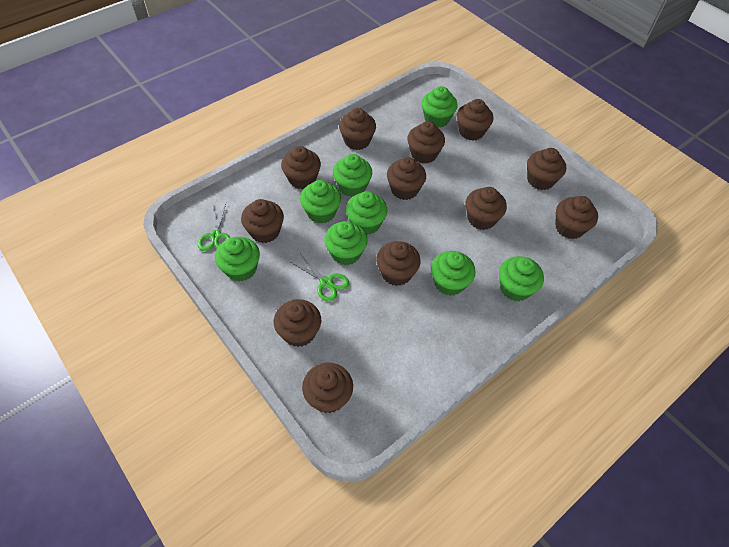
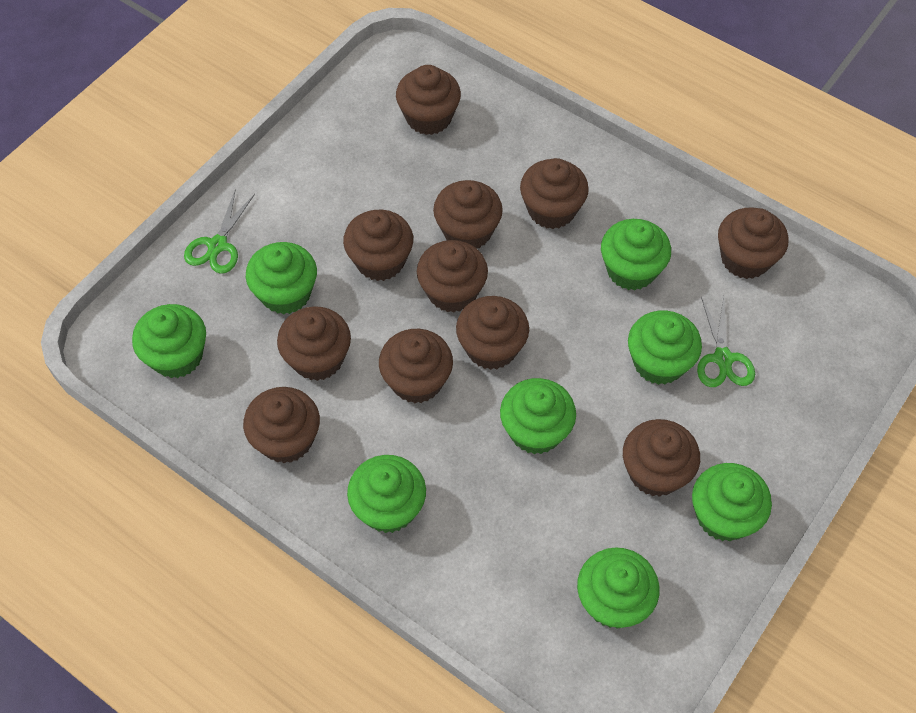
brown cupcake: 12 -> 11

